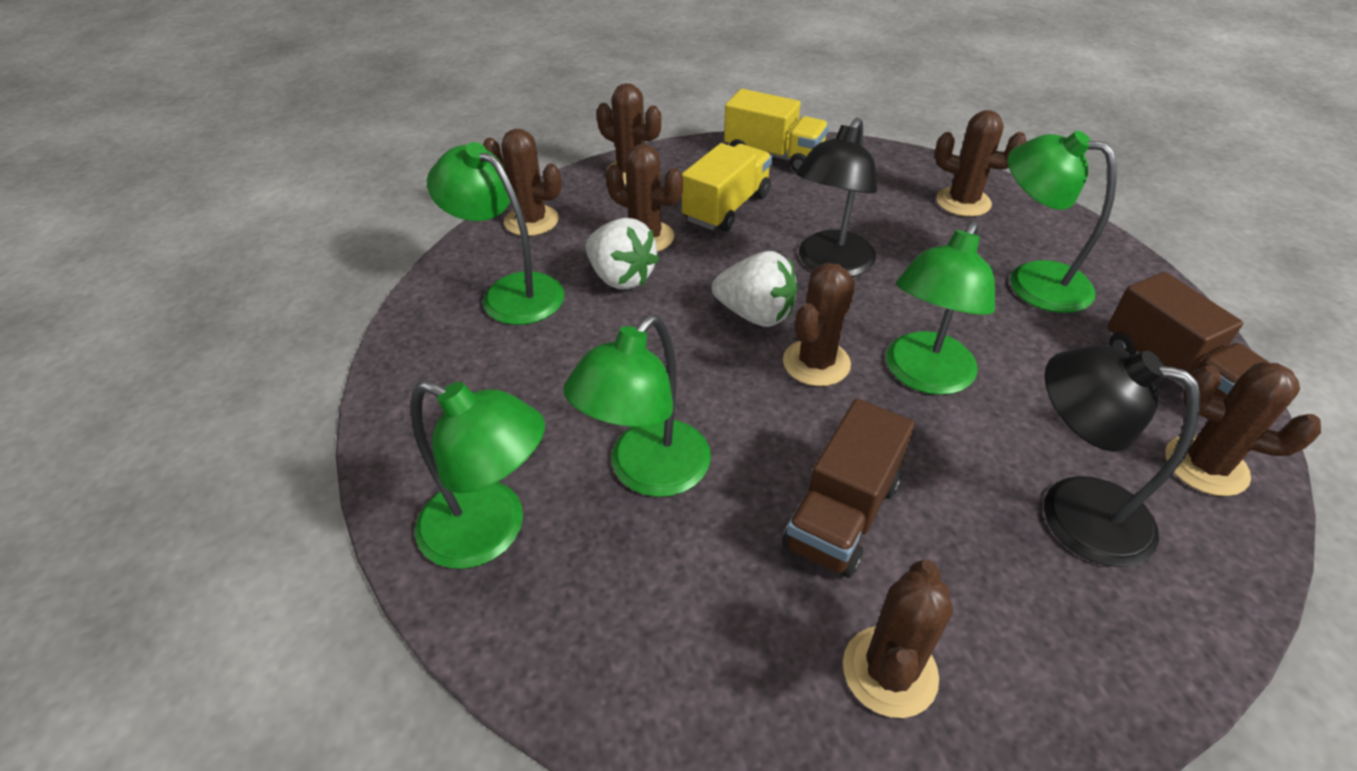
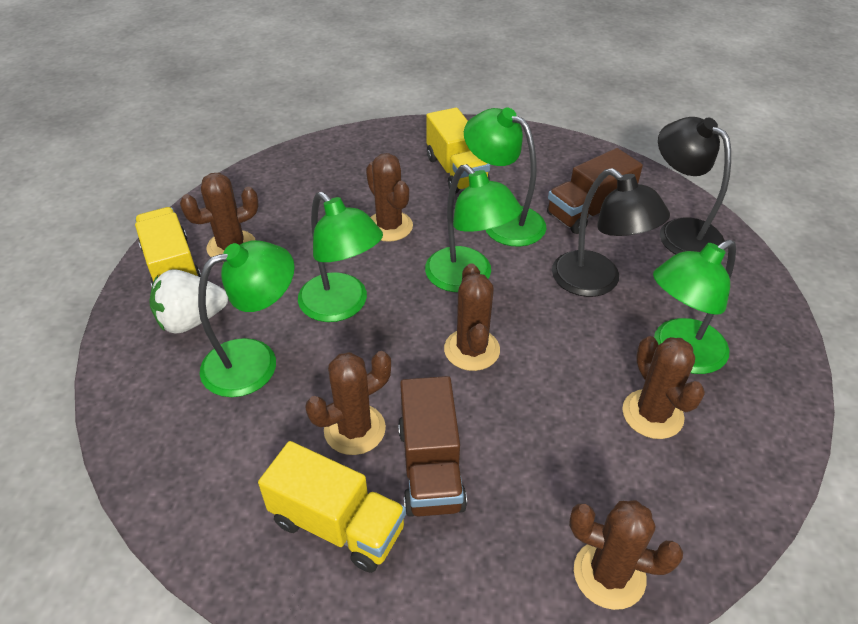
brown cactus: 7 -> 6
white strawberry: 2 -> 1
yellow truck: 2 -> 3

